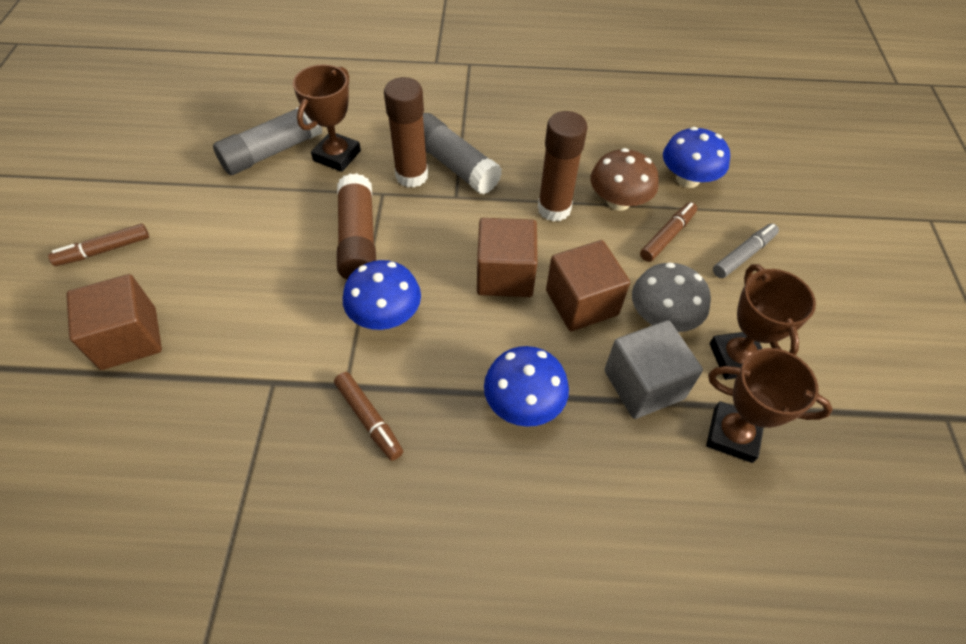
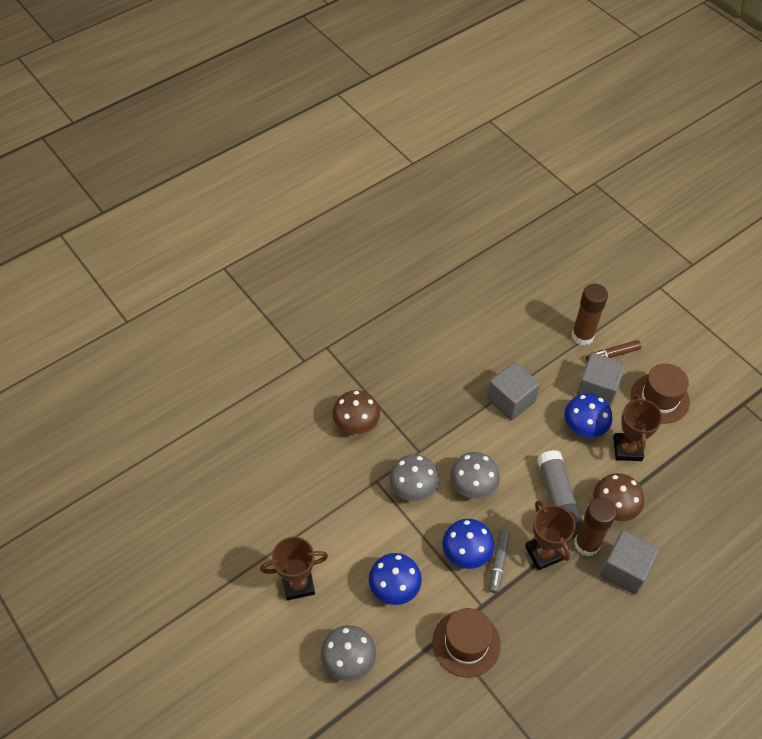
brown cube: 3 -> 0
brown glue stick: 3 -> 2
brown hat: 0 -> 2
brown marker: 3 -> 1
brown mushroom: 1 -> 2
grey cube: 1 -> 3
grey glue stick: 2 -> 1
grey mushroom: 1 -> 3

